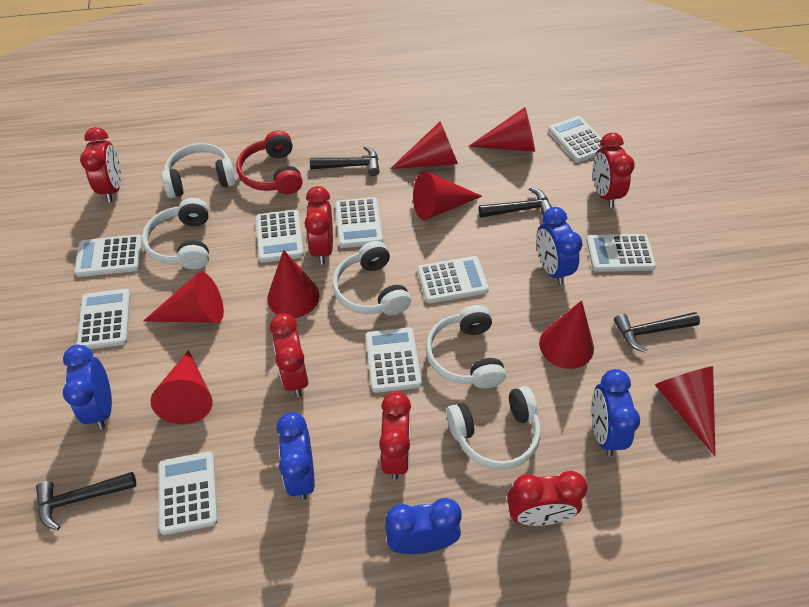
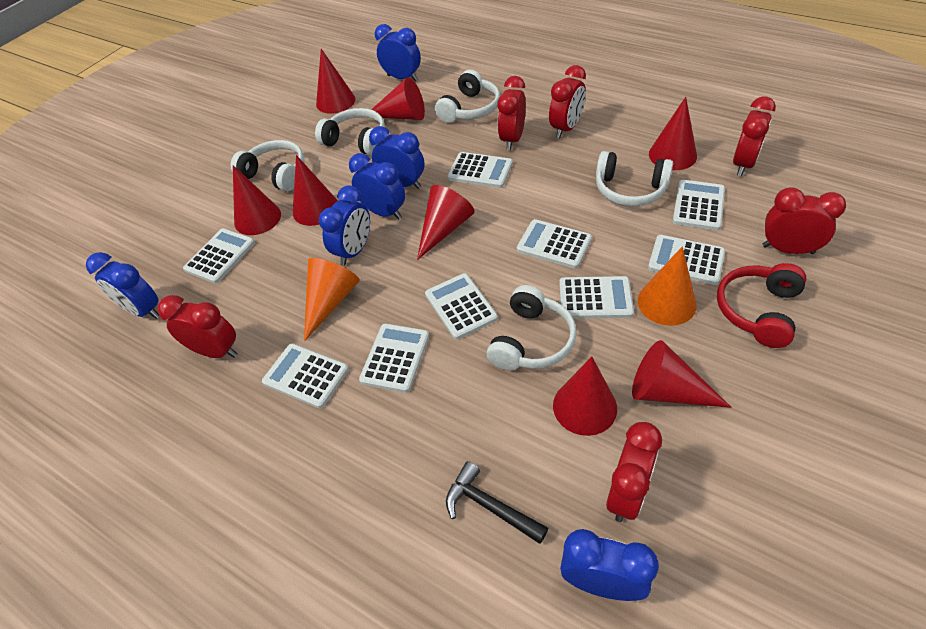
black hammer: 4 -> 1
blue clock: 5 -> 6
orange cone: 0 -> 2

